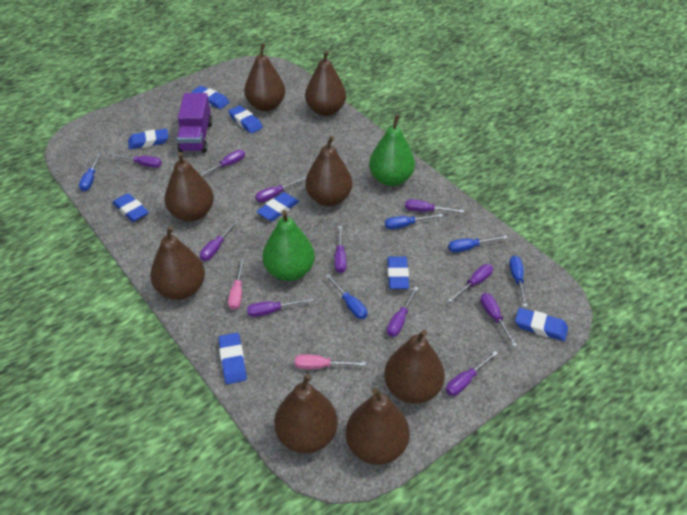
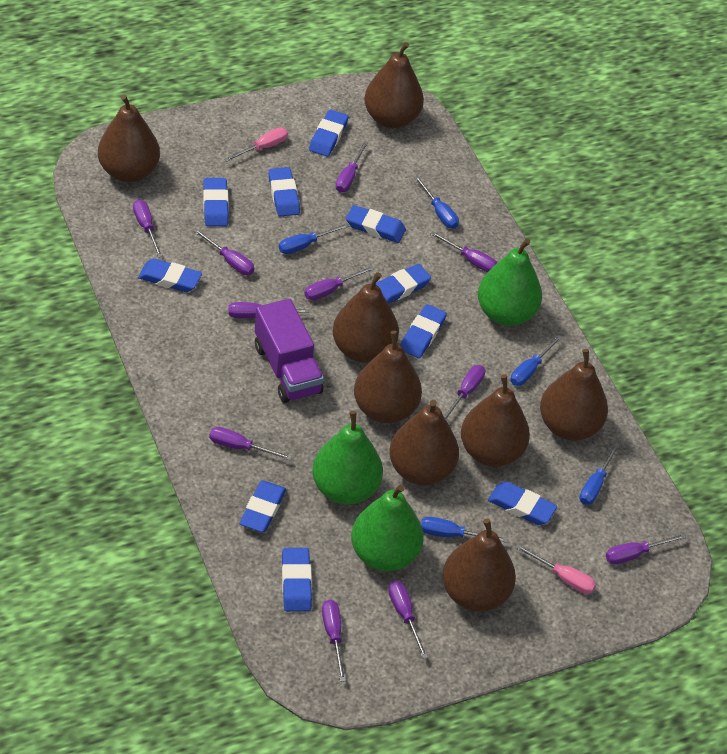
blue eraser: 8 -> 10
green pear: 2 -> 3

